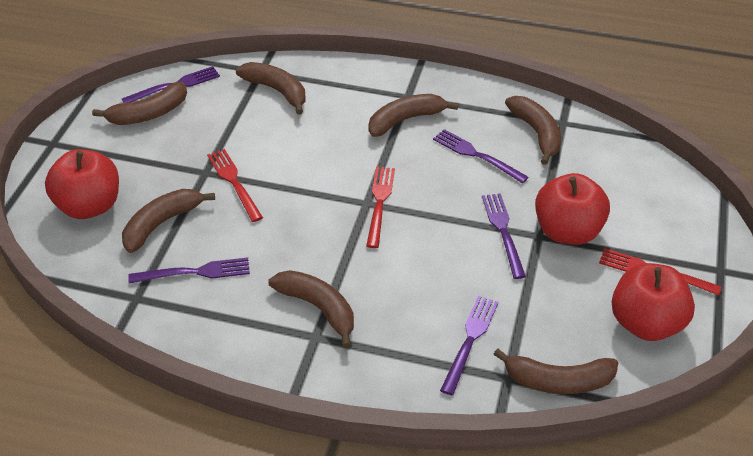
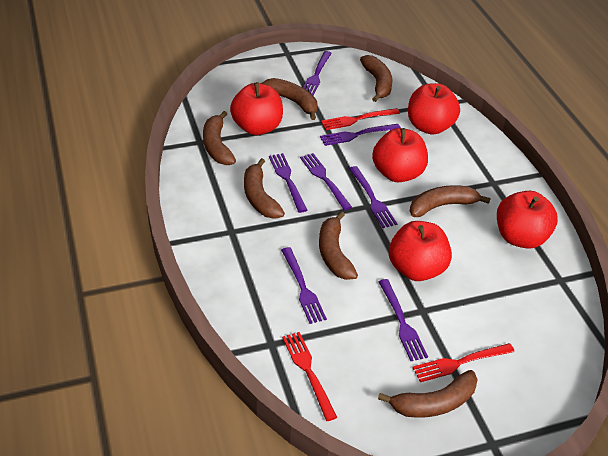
purple fork: 5 -> 7
red apple: 3 -> 5

